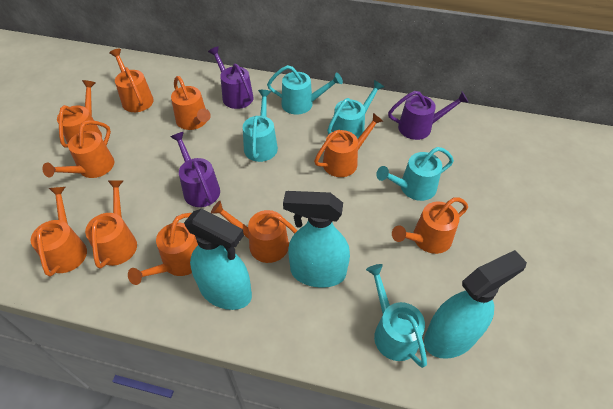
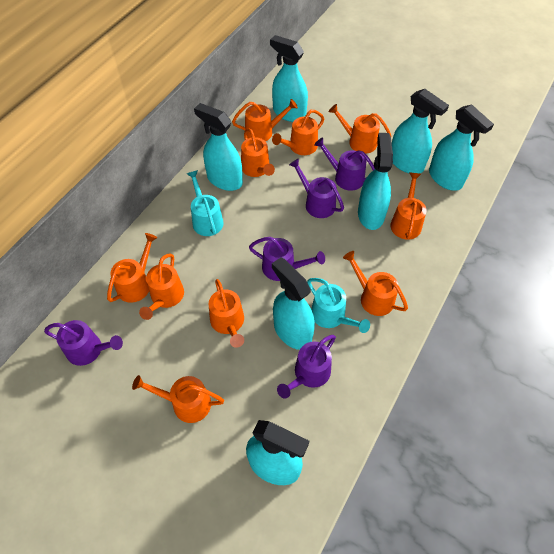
purple watering can: 3 -> 5
turquoise spray bottle: 3 -> 7
turquoise watering can: 5 -> 2

